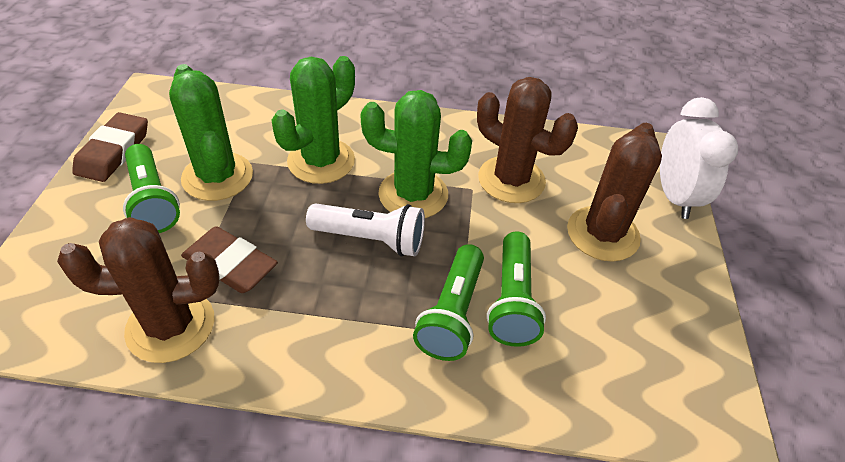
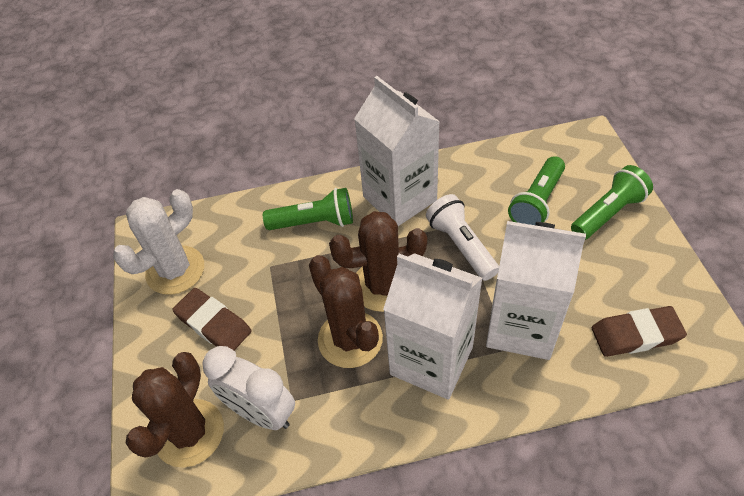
green cactus: 3 -> 0
white cactus: 0 -> 1
white carton: 0 -> 3

